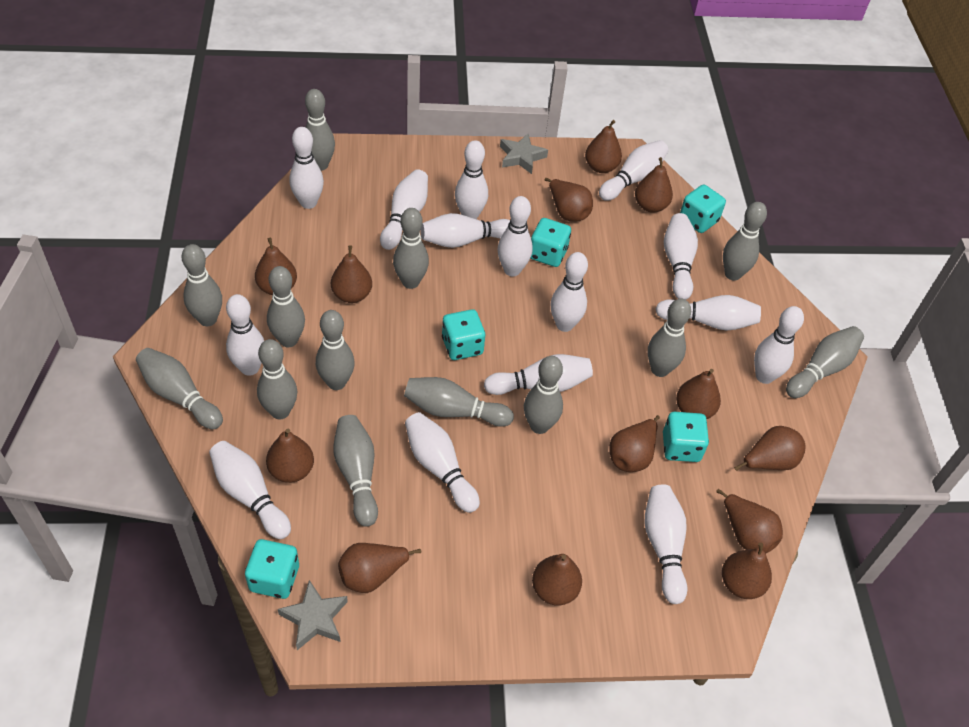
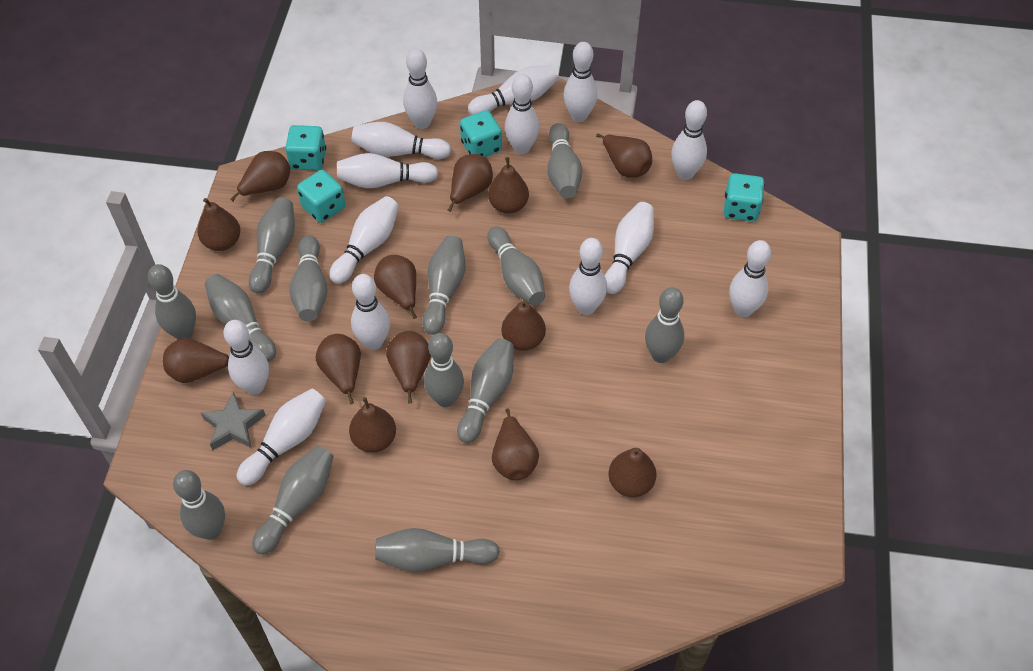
grey star: 2 -> 1
turquoise dice: 5 -> 4
white bowling pin: 15 -> 14

